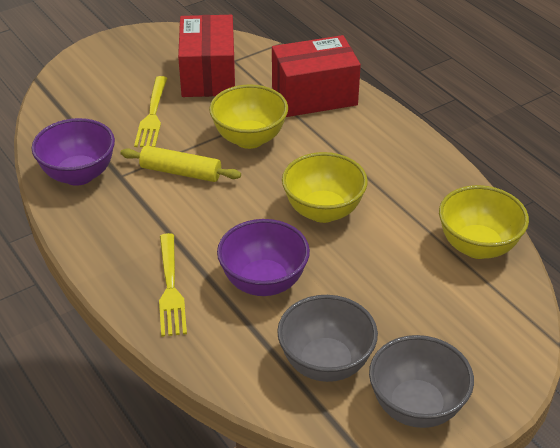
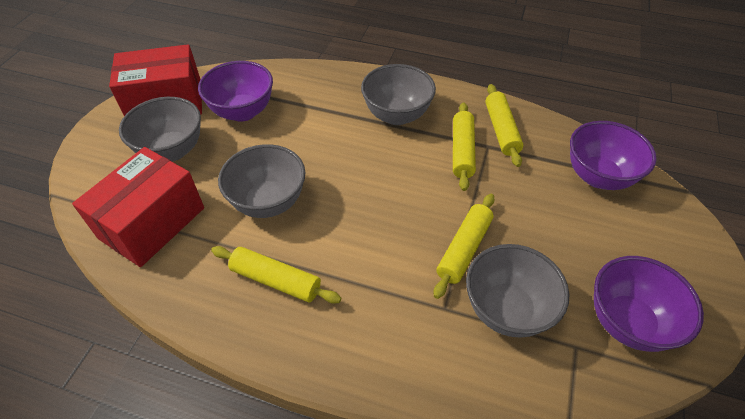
grey bowl: 2 -> 4
purple bowl: 2 -> 3
yellow bowl: 3 -> 0
yellow fork: 2 -> 0
yellow rolling pin: 1 -> 4

